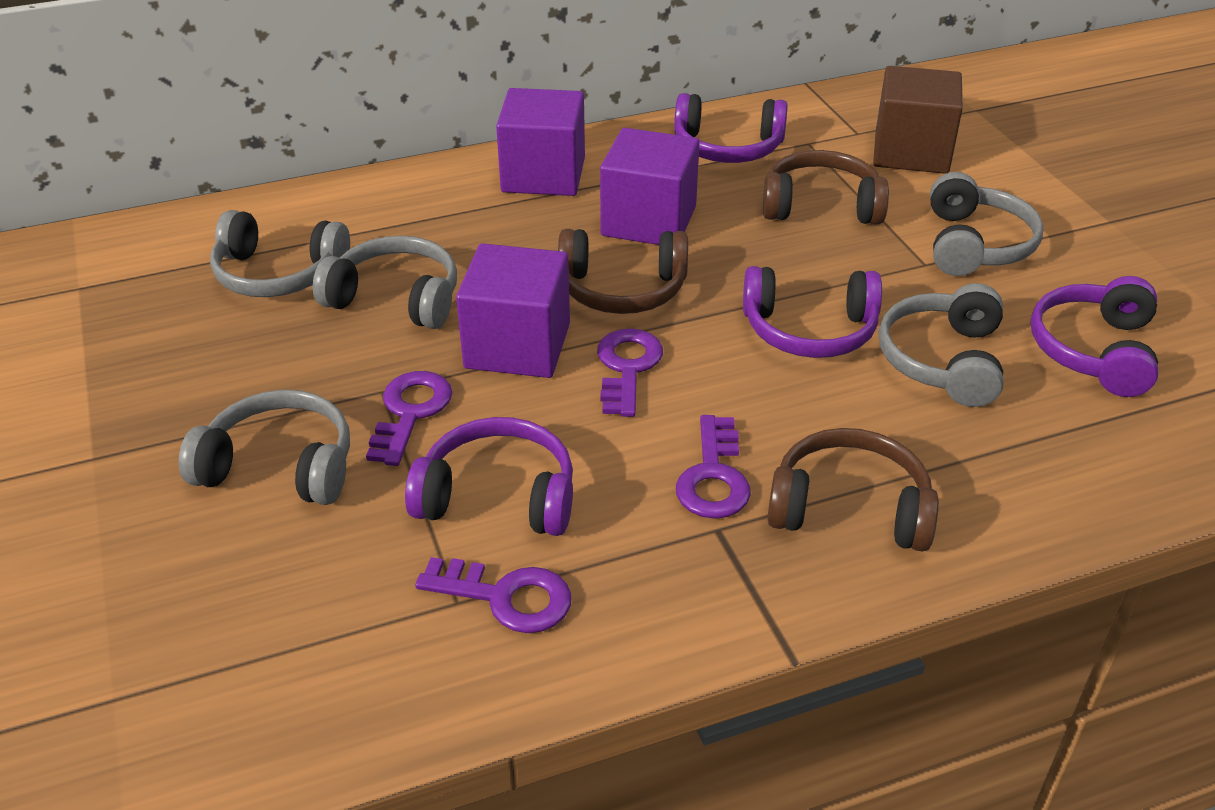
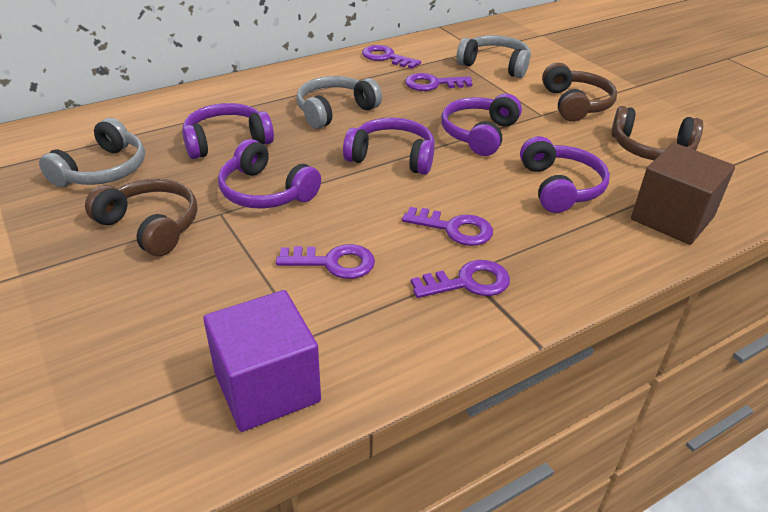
grey headphones: 5 -> 3
purple cube: 3 -> 1
purple headphones: 4 -> 5
purple key: 4 -> 5

